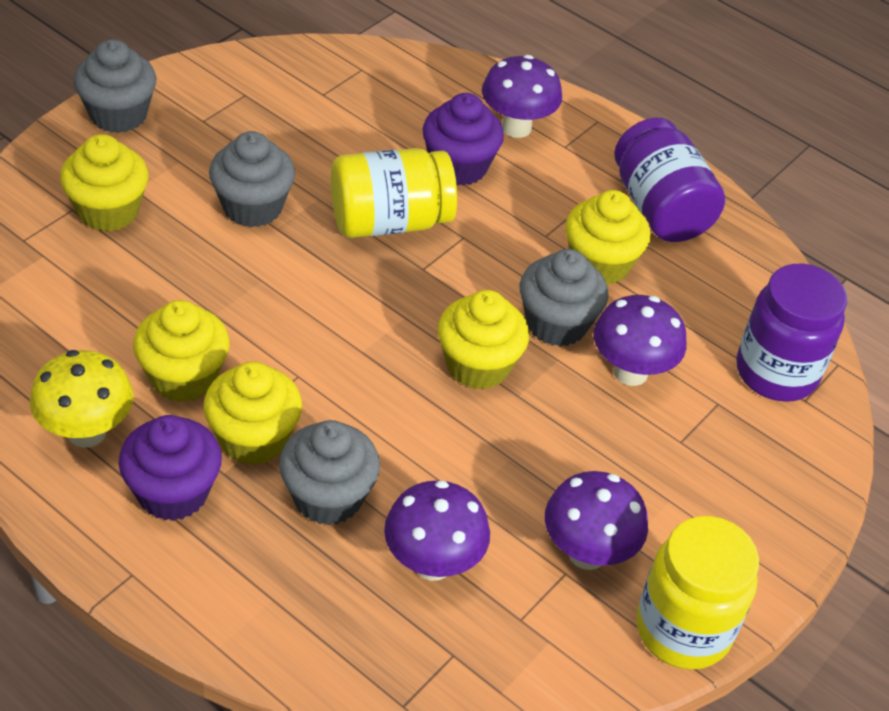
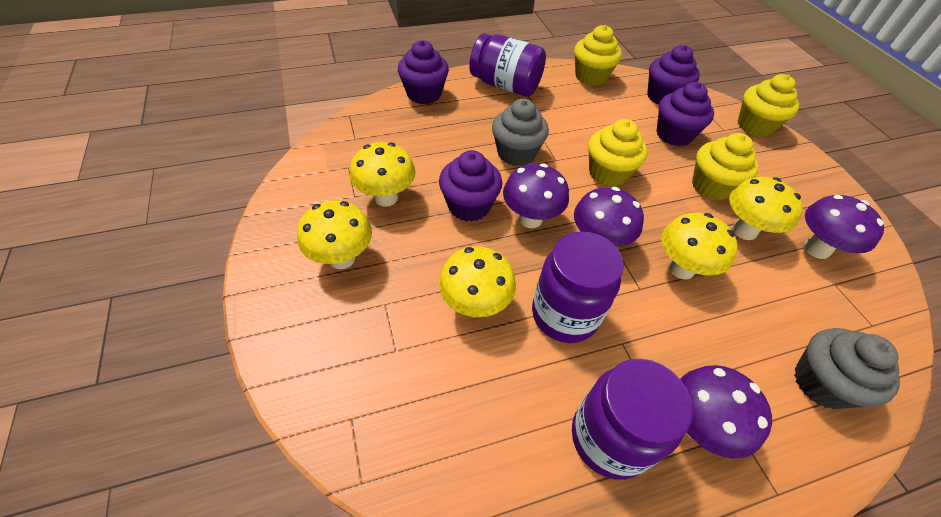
grey cupcake: 4 -> 2
purple cupcake: 2 -> 4
purple jar: 2 -> 3
yellow cupcake: 5 -> 4
yellow jar: 2 -> 0
yellow mushroom: 1 -> 5

